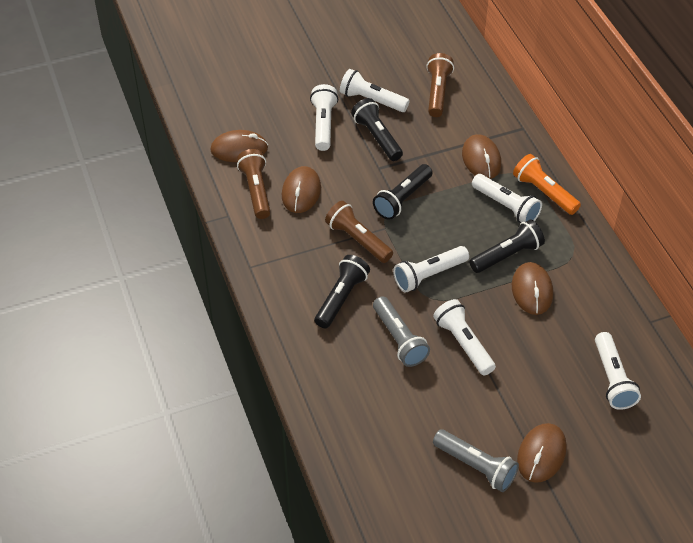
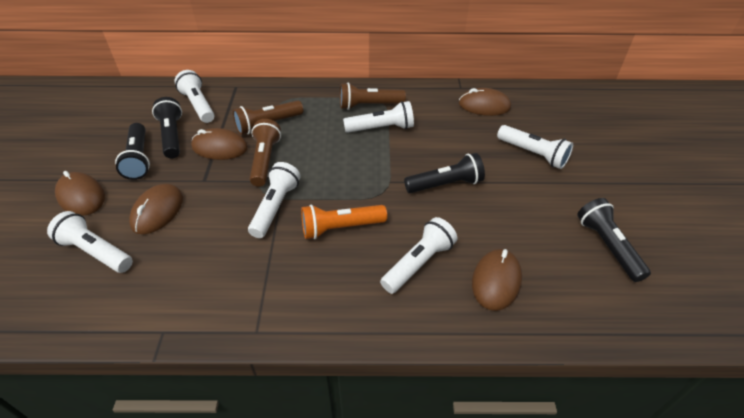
grey flashlight: 2 -> 0

